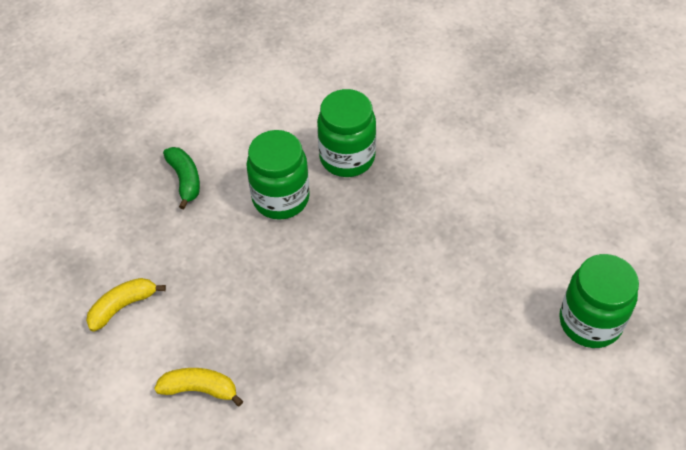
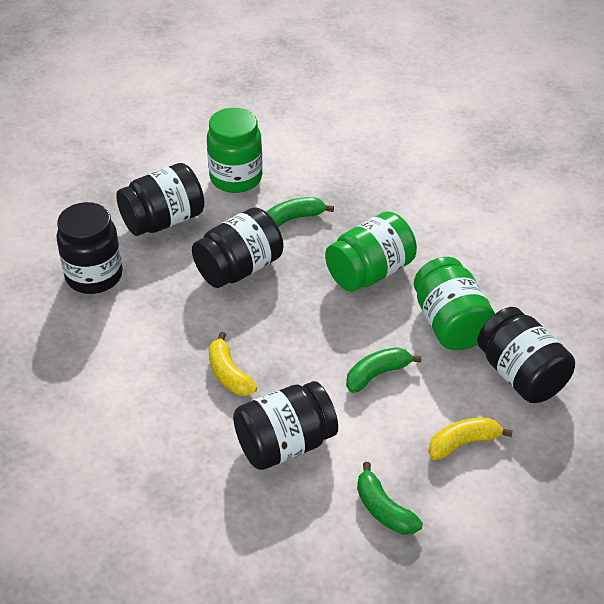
black jar: 0 -> 5
green banana: 1 -> 3

